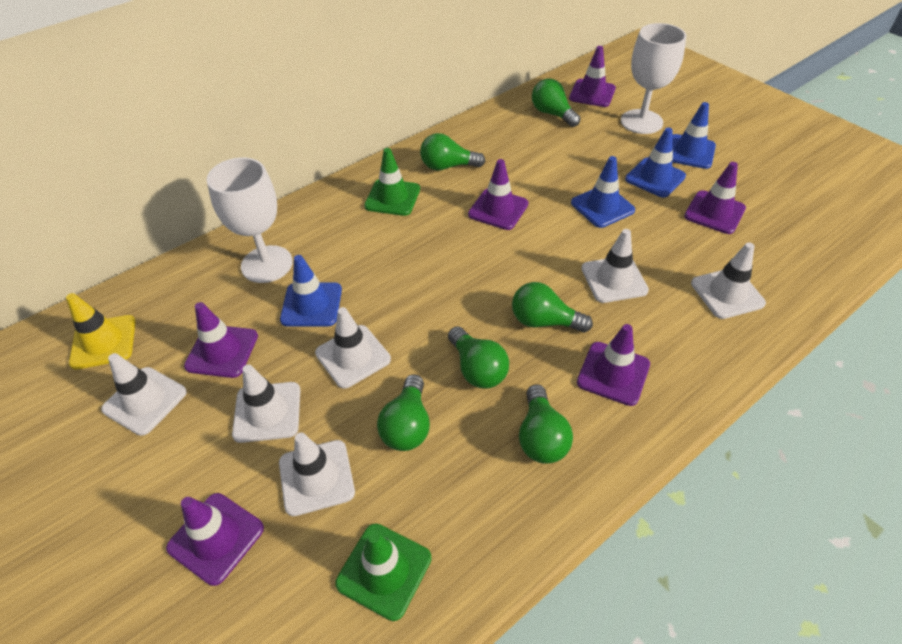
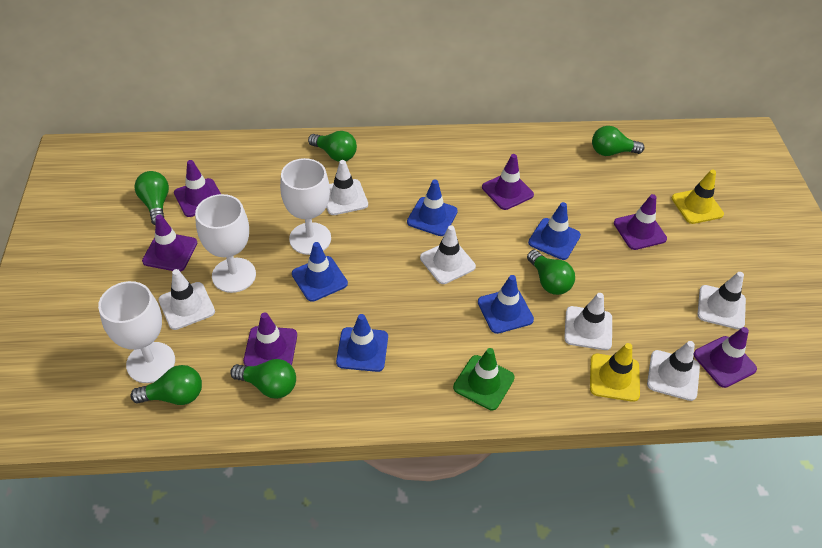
blue traffic cone: 4 -> 5
green traffic cone: 2 -> 1
white goblet: 2 -> 3
yellow traffic cone: 1 -> 2

